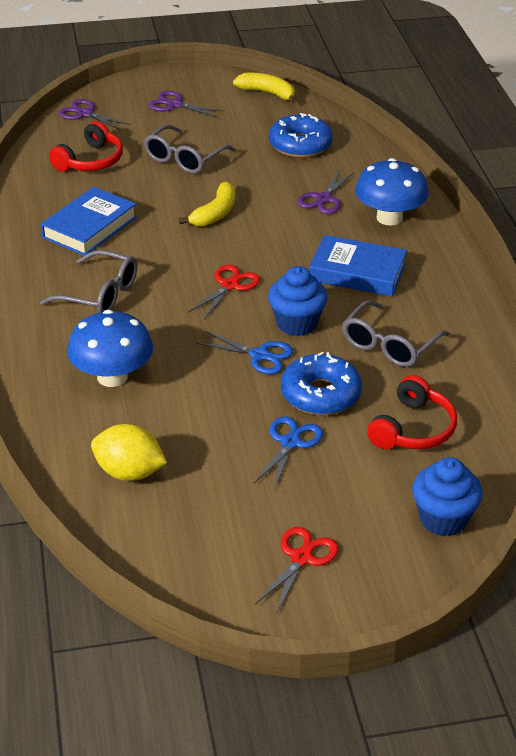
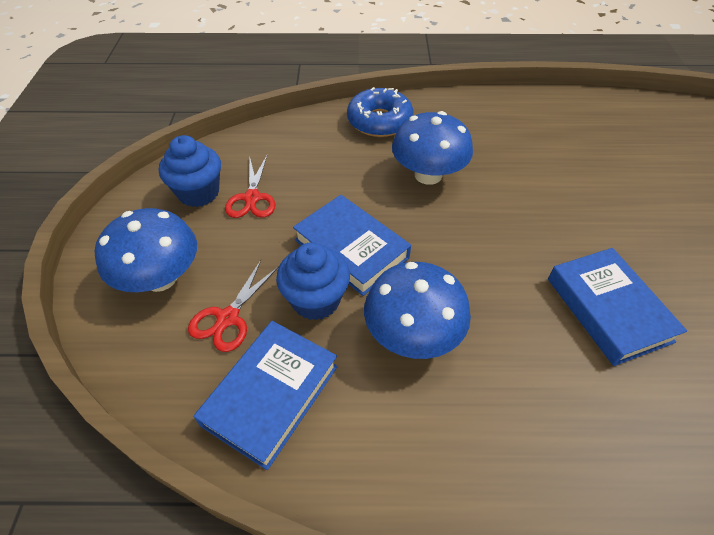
blue book: 2 -> 3
blue donut: 2 -> 1
blue mushroom: 2 -> 3
blue scissors: 2 -> 0
grey glasses: 3 -> 0
purple scissors: 3 -> 0
red headphones: 2 -> 0
yellow banana: 2 -> 0
yellow lemon: 1 -> 0

